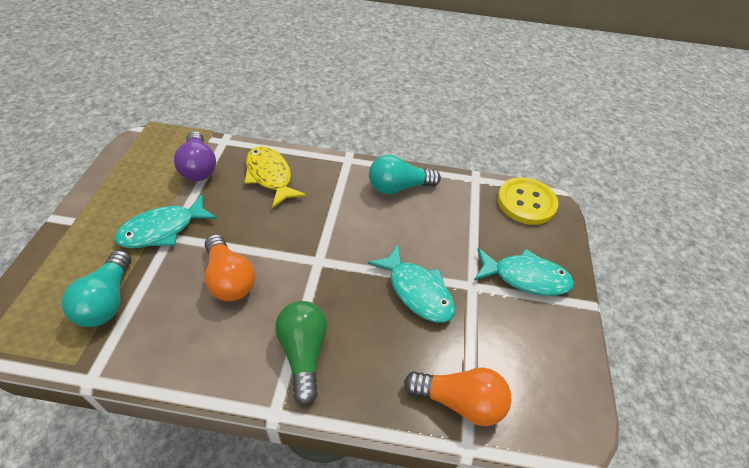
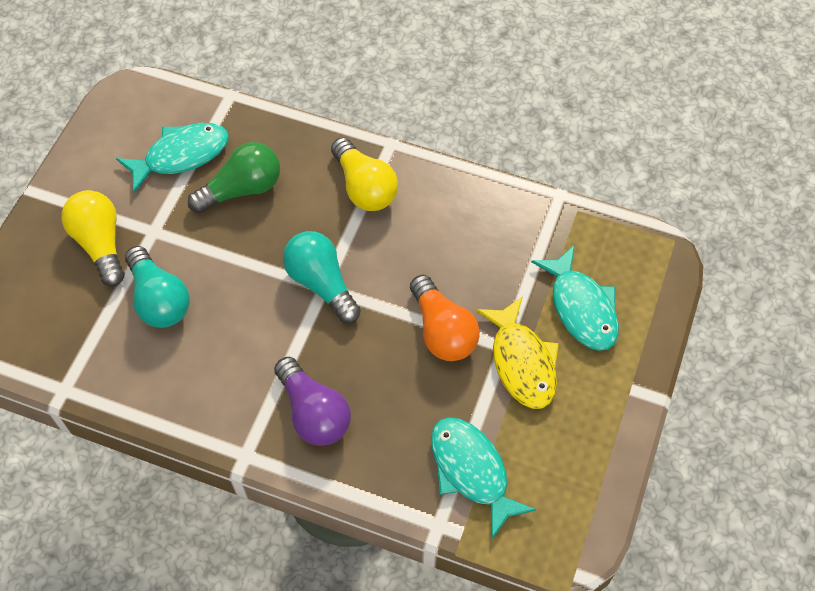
orange light bulb: 2 -> 1
yellow button: 1 -> 0
yellow light bulb: 0 -> 2

